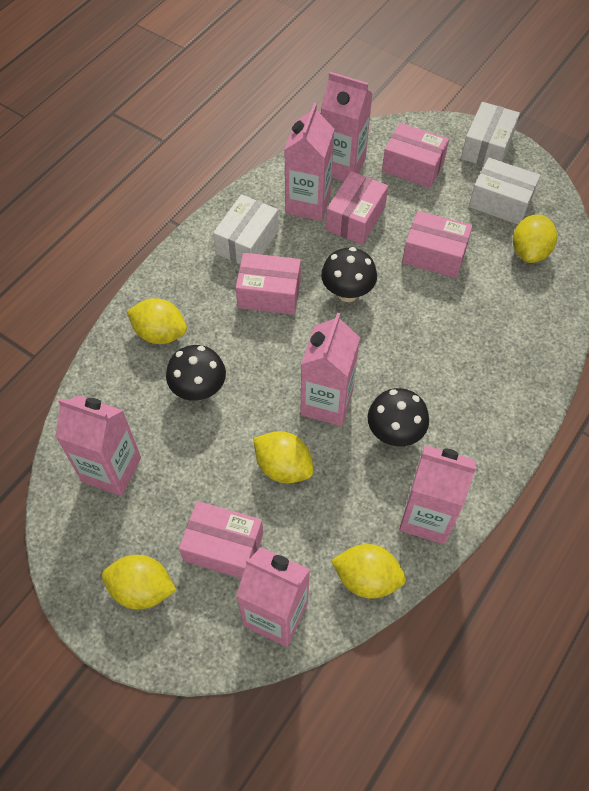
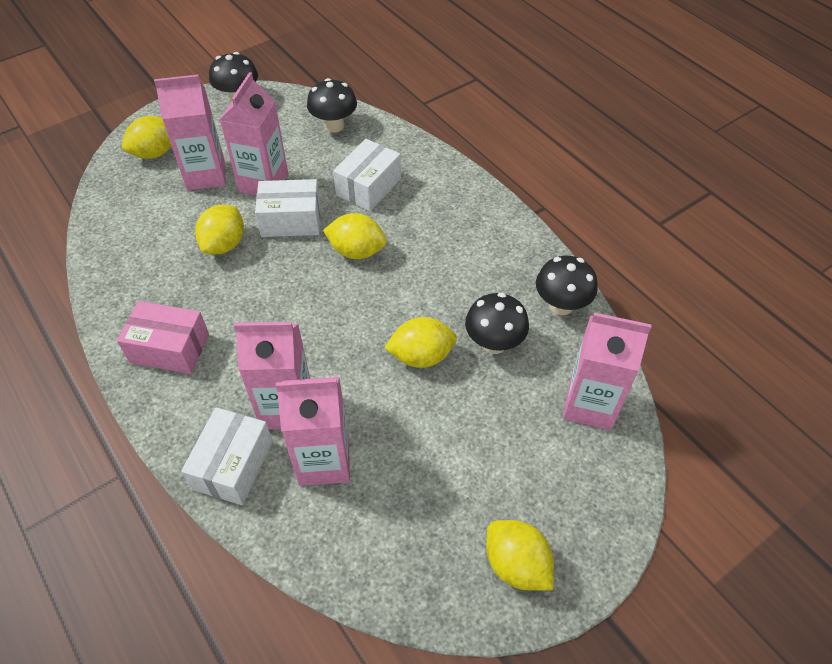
black mushroom: 3 -> 4
pink box: 5 -> 1
pink carton: 6 -> 5

